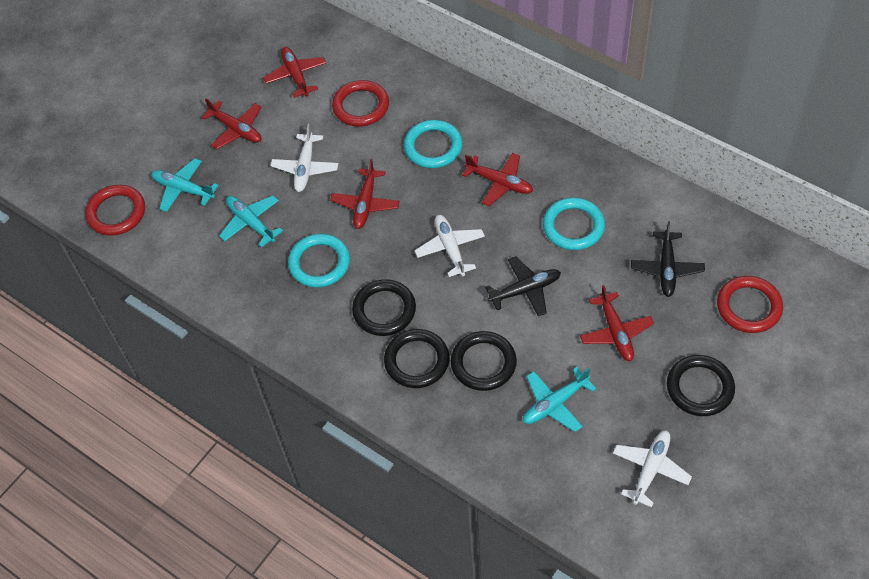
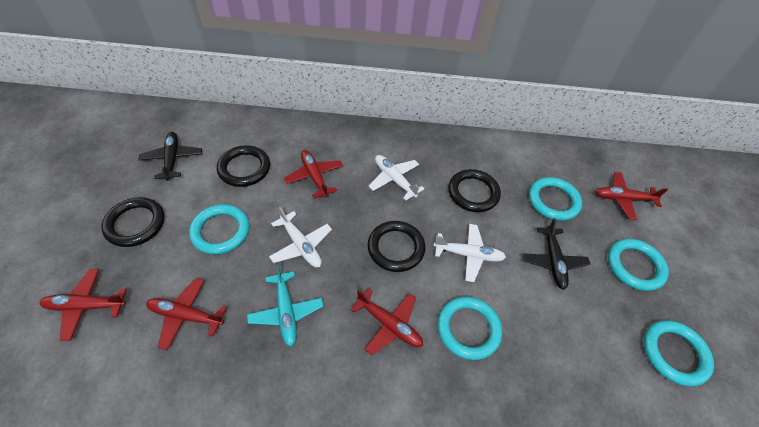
red ring: 3 -> 0
turquoise plane: 3 -> 1
turquoise ring: 3 -> 5

